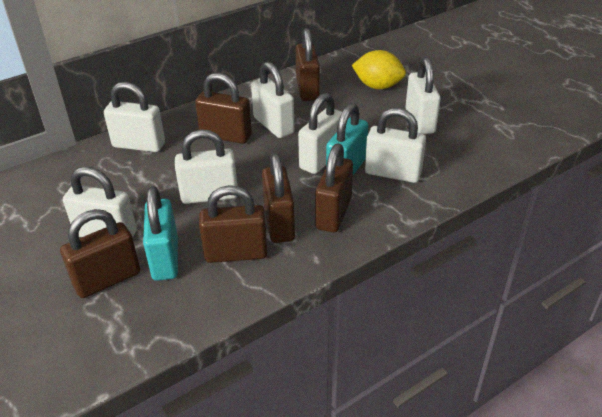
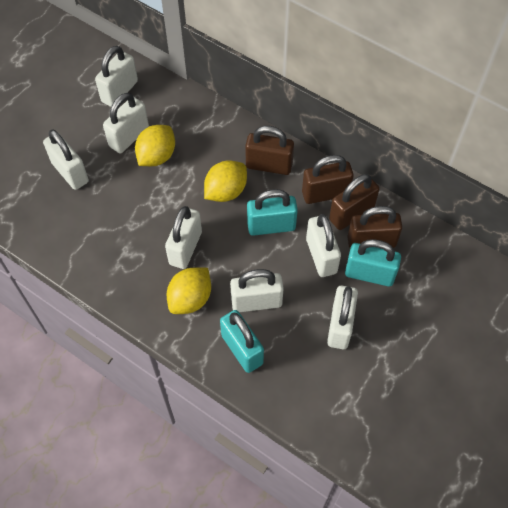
brown padlock: 6 -> 4
turquoise padlock: 2 -> 3
yellow lemon: 1 -> 3

